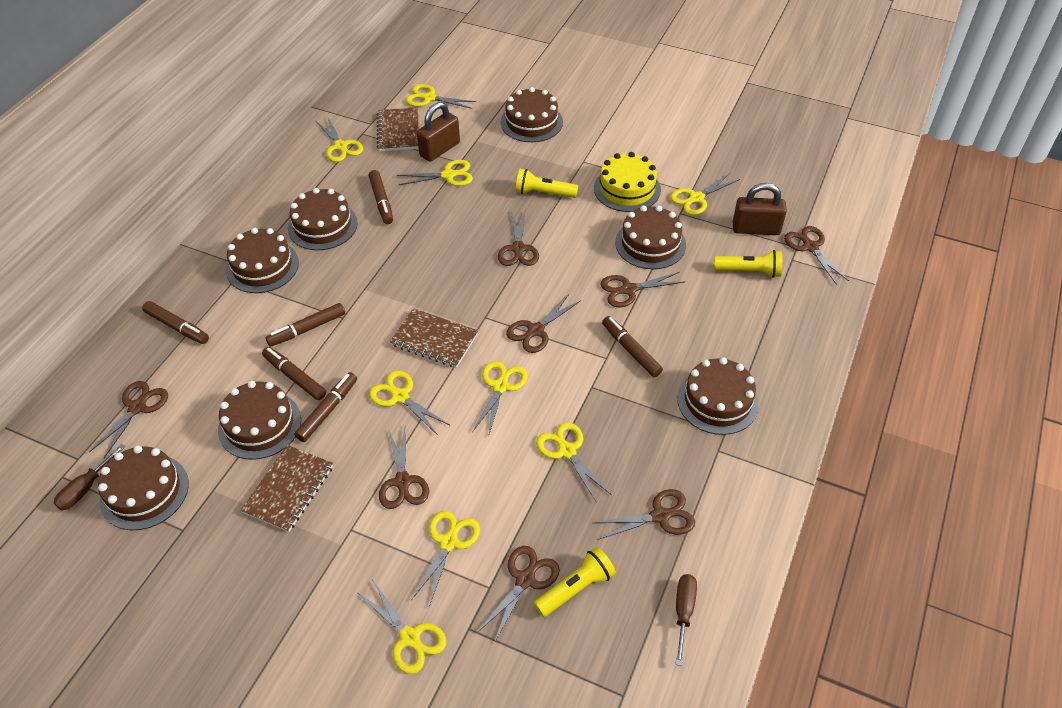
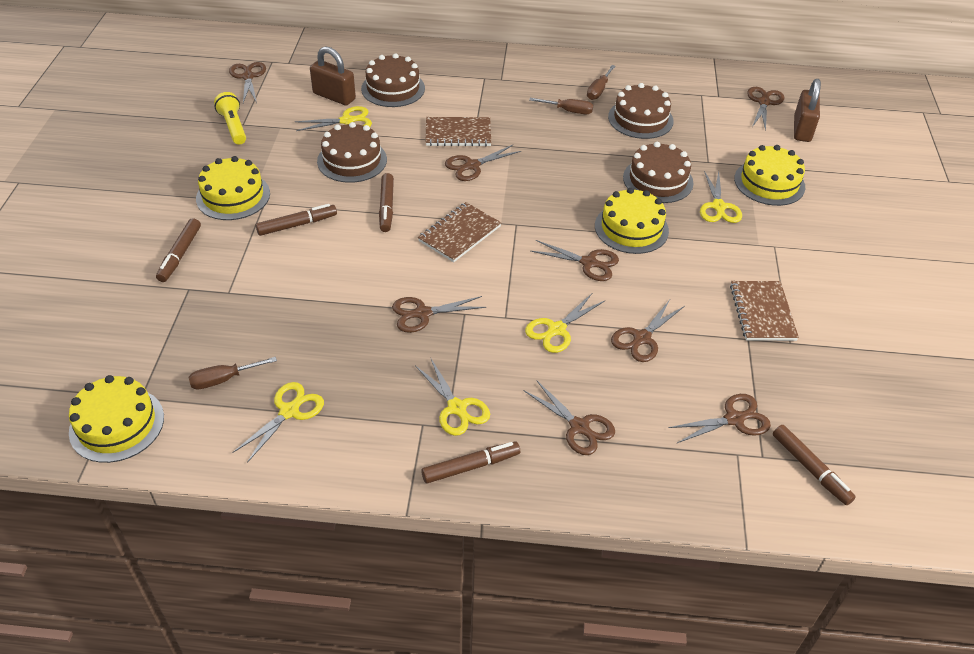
brown cake: 7 -> 4
brown marker: 6 -> 5
brown screwdriver: 2 -> 3
yellow cake: 1 -> 4
yellow flashlight: 3 -> 1
yellow scissors: 9 -> 5

